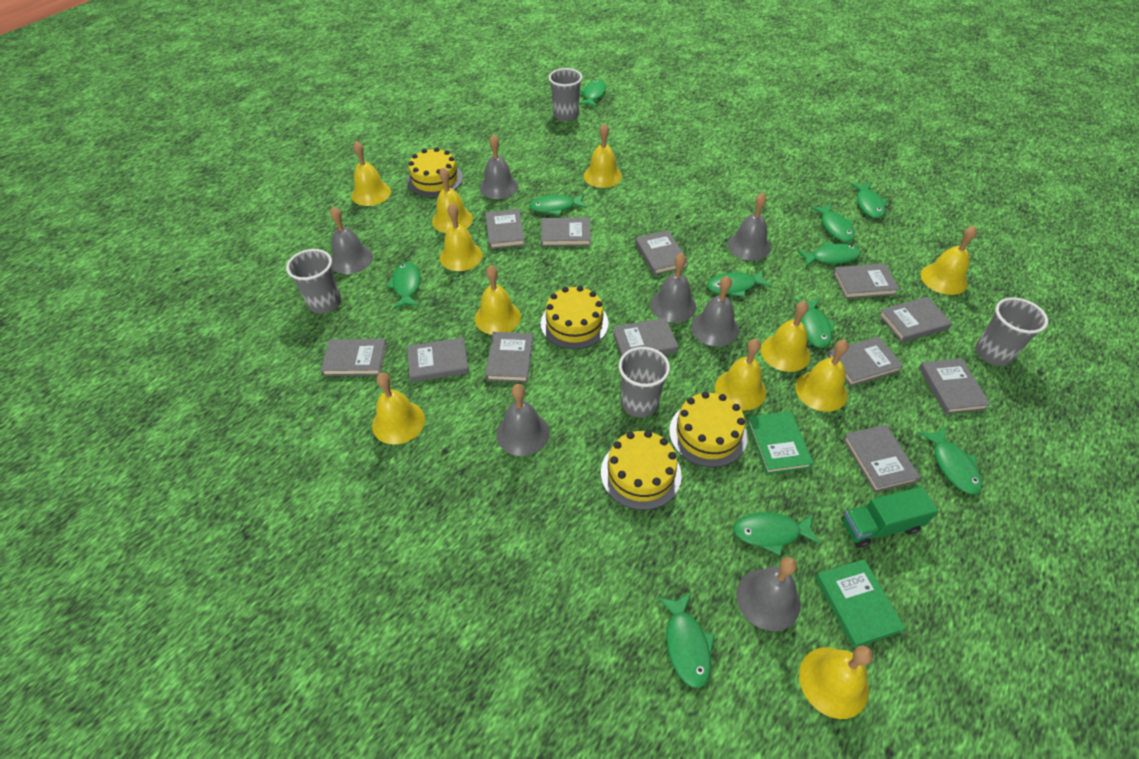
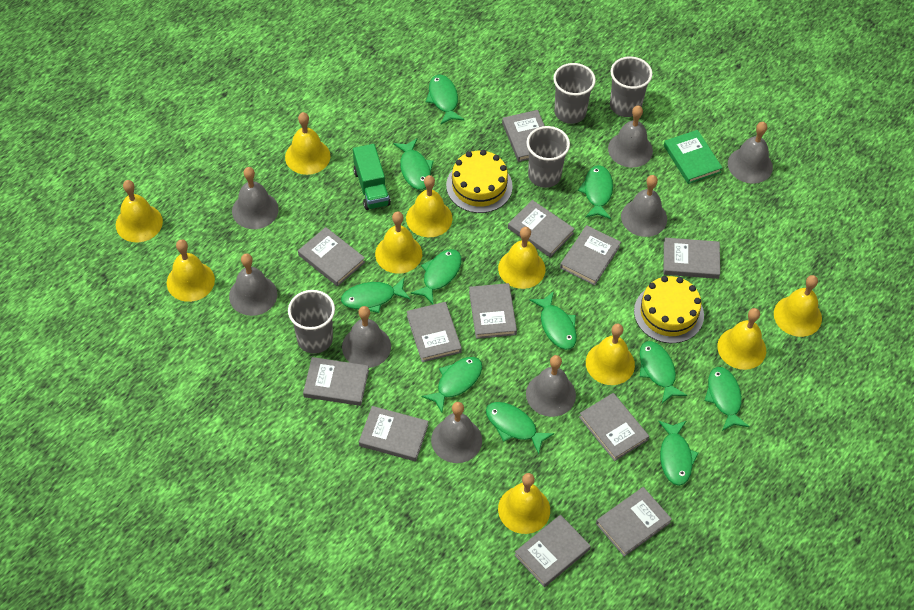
green book: 2 -> 1
grey bell: 7 -> 8
yellow bell: 11 -> 10
yellow cake: 4 -> 2

